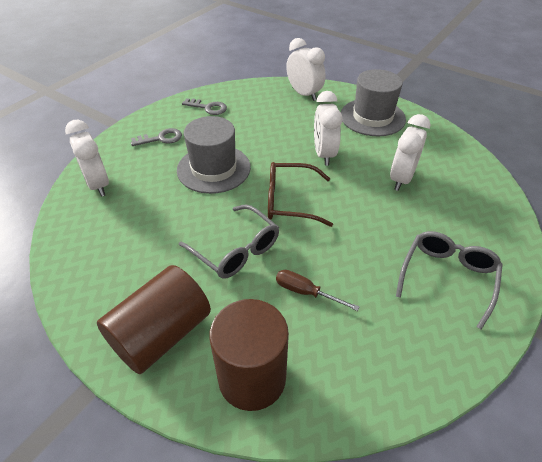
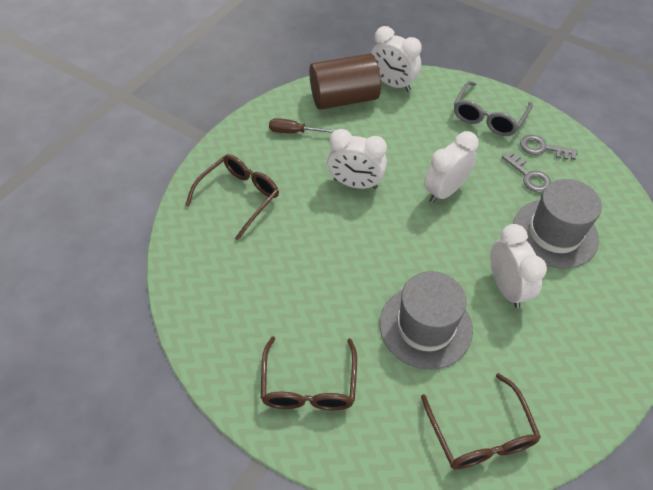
brown cylinder: 2 -> 1
brown glasses: 1 -> 3
grey glasses: 2 -> 1

